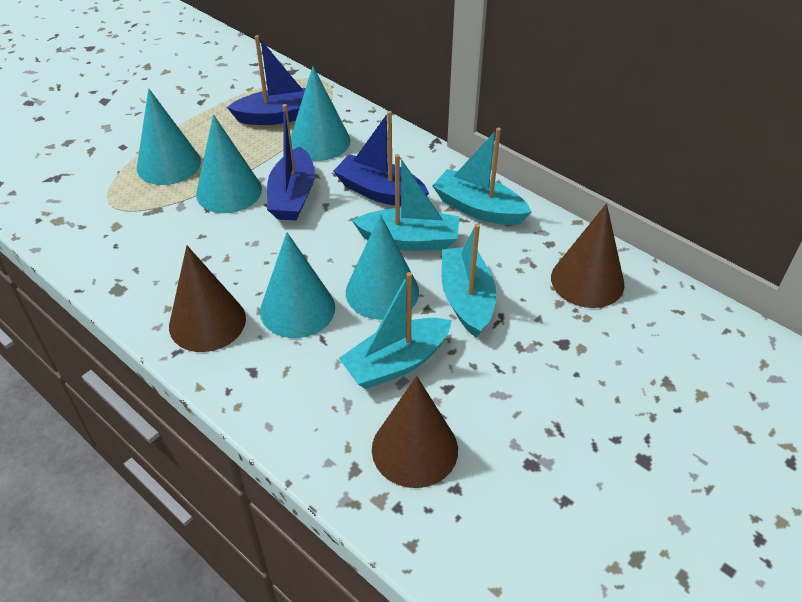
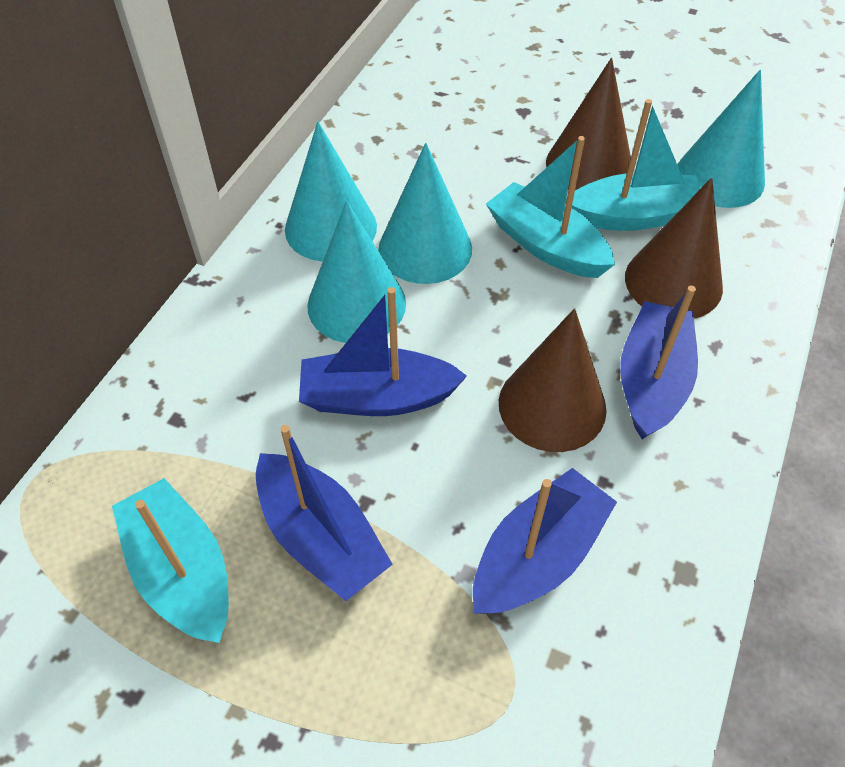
blue boat: 3 -> 4
turquoise boat: 4 -> 3
turquoise cone: 5 -> 4

